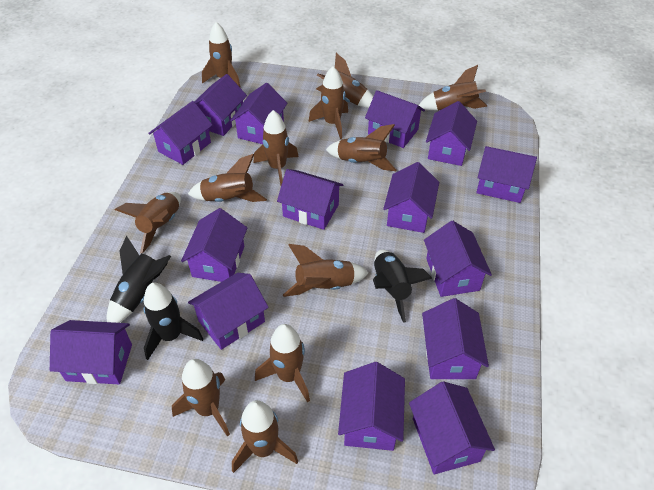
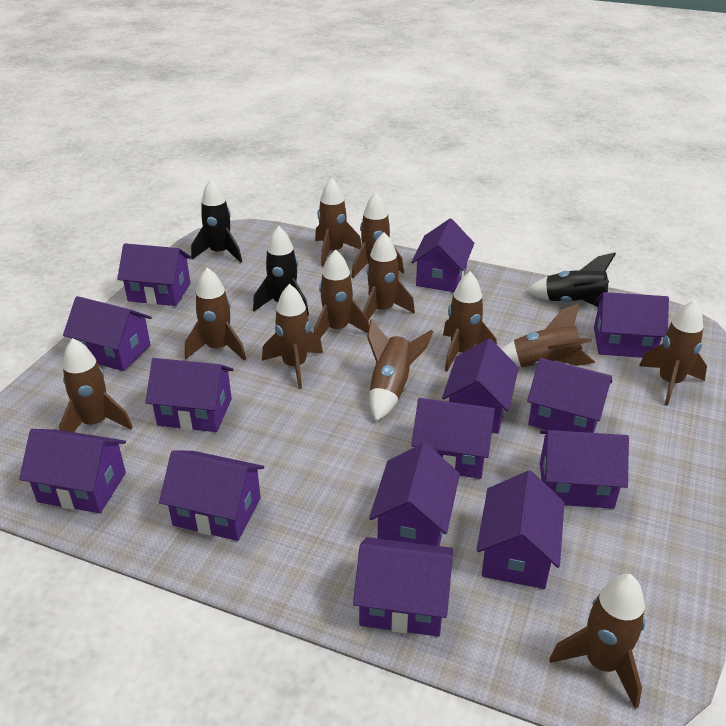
purple house: 15 -> 14

